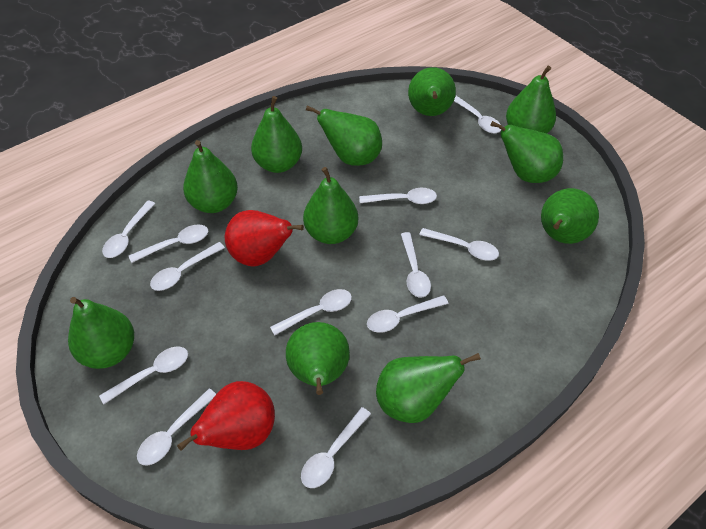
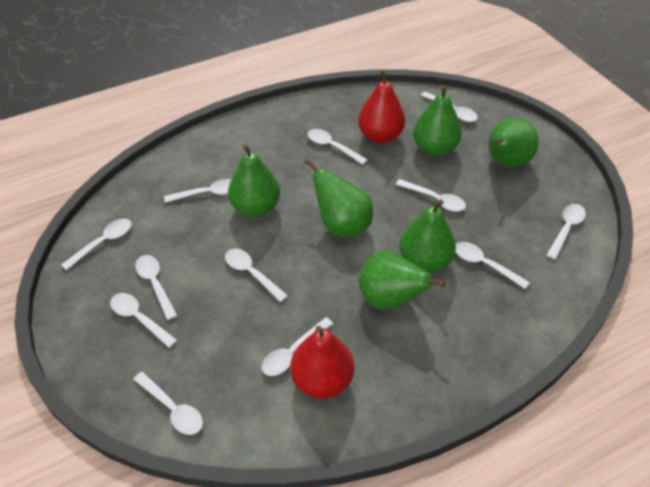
green pear: 11 -> 6

